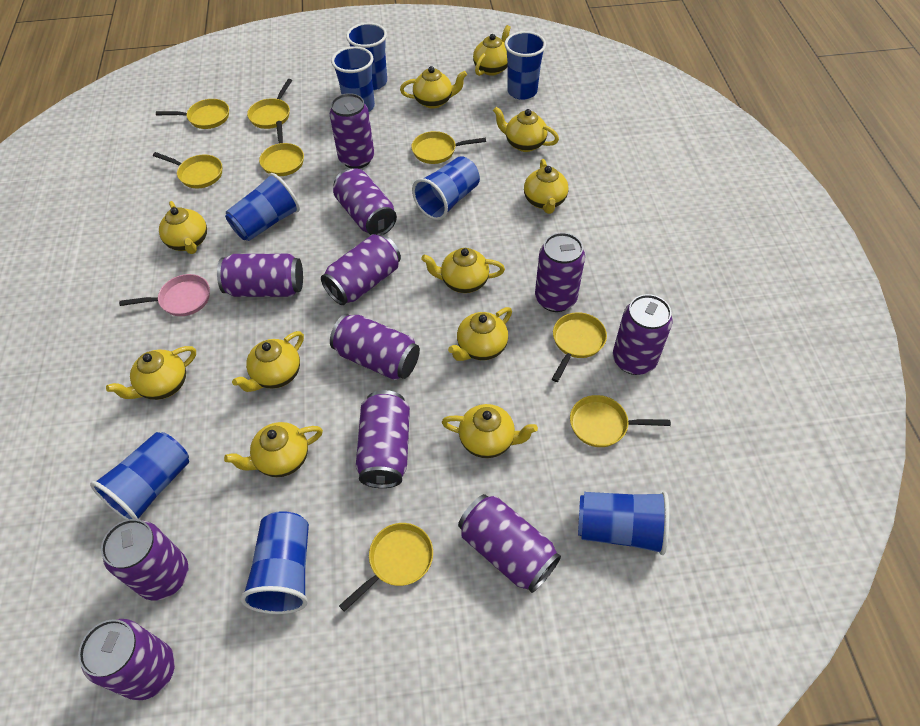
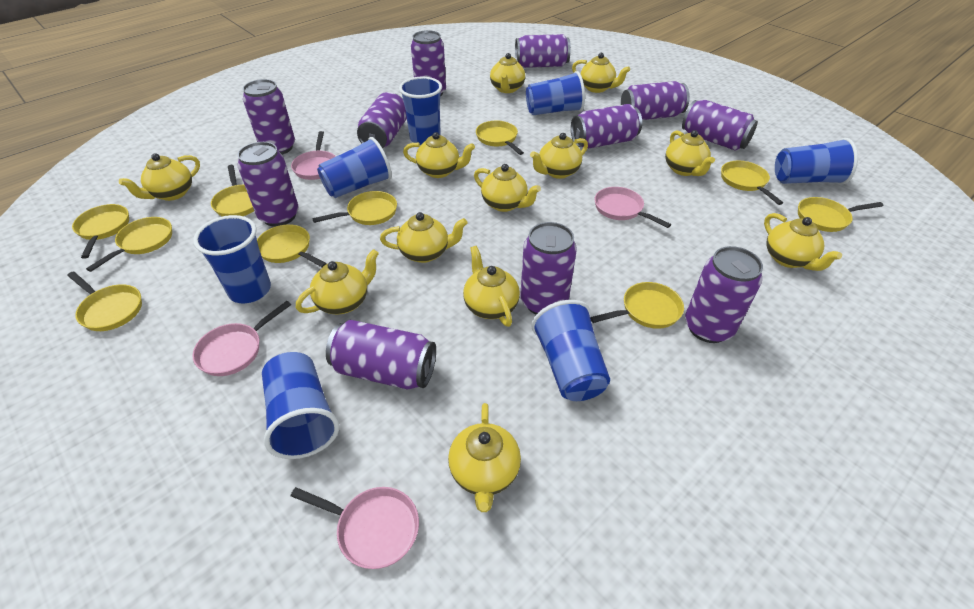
blue cup: 8 -> 7
pink pan: 1 -> 4
yellow pan: 8 -> 10
yellow teapot: 11 -> 12

